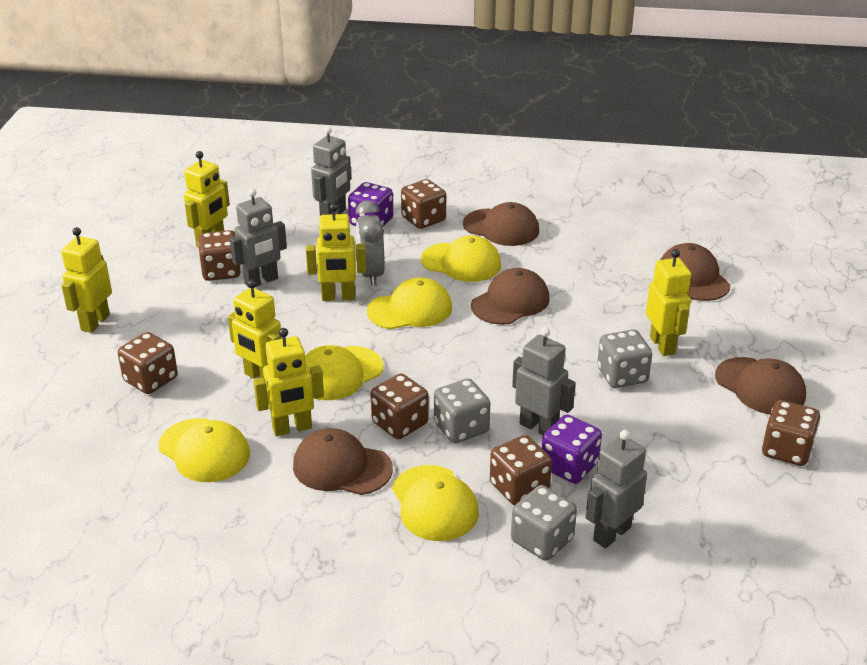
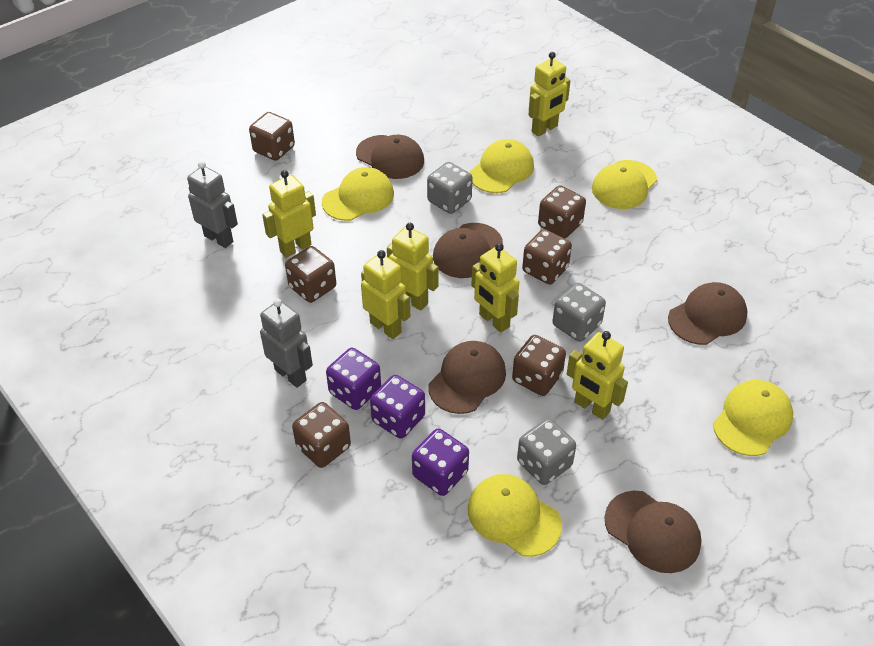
grey clock: 1 -> 0
grey robot: 4 -> 2
purple dice: 2 -> 3

